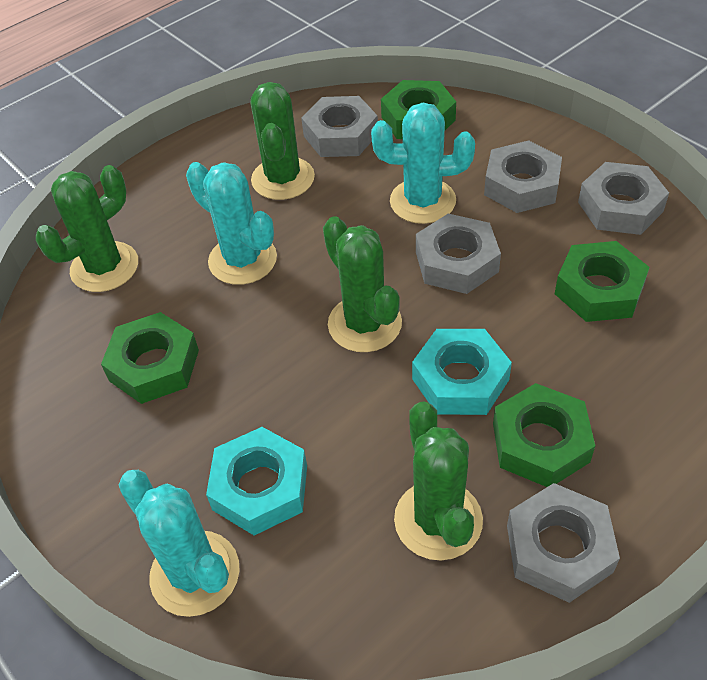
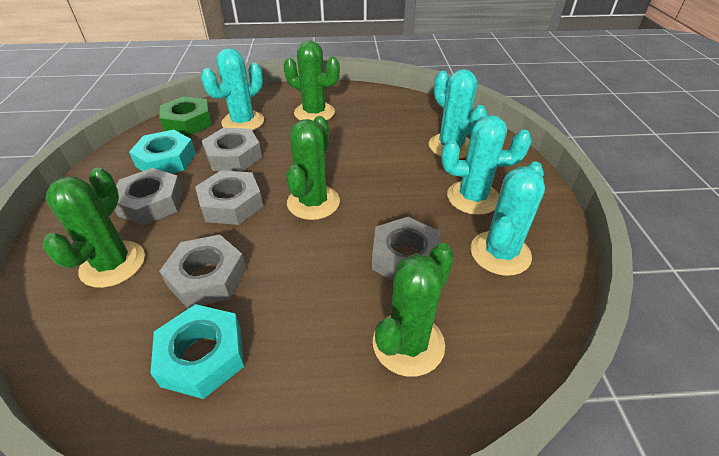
green nut: 4 -> 1
turquoise cactus: 3 -> 4

